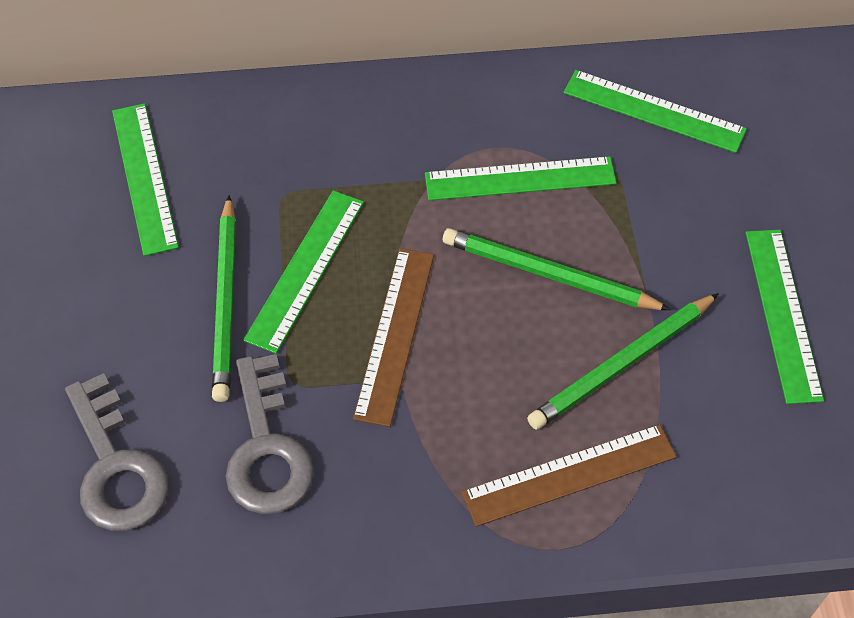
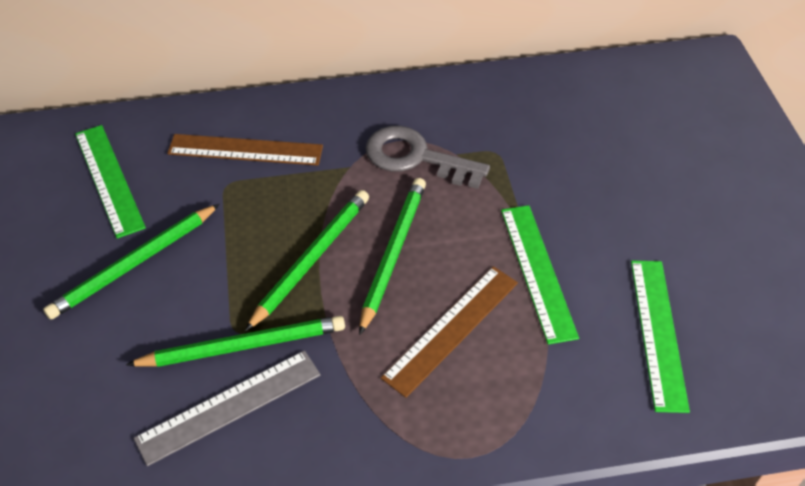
green pencil: 3 -> 4
green ruler: 5 -> 3
grey key: 2 -> 1
grey ruler: 0 -> 1

